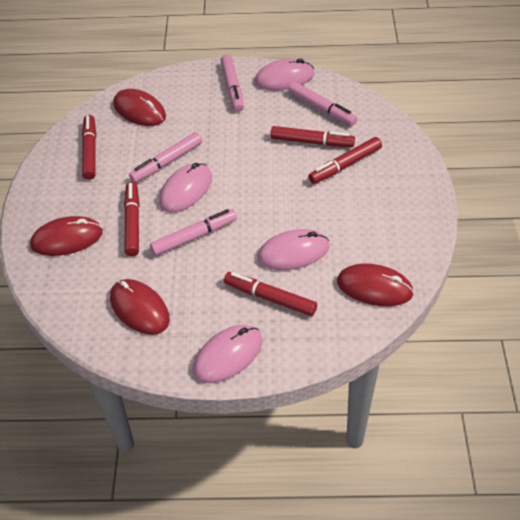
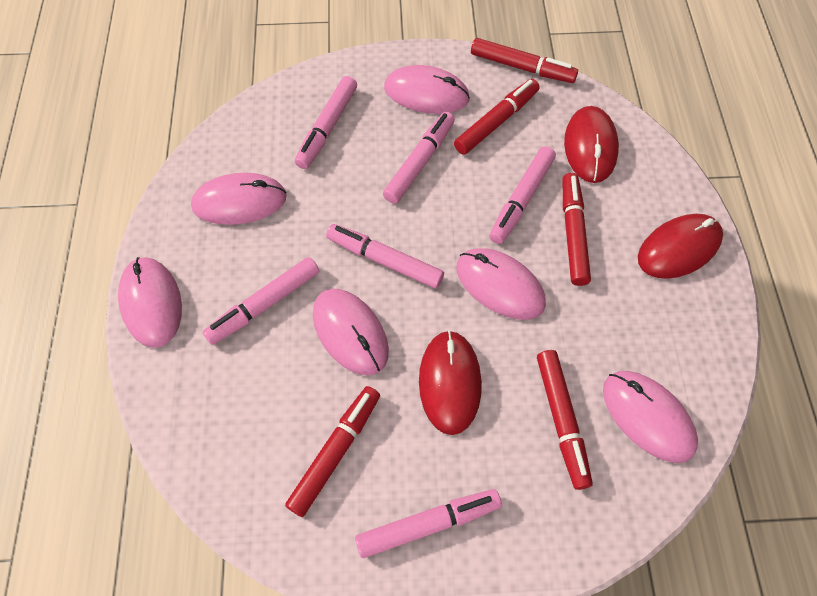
pink marker: 4 -> 6
pink mouse: 4 -> 6
red mouse: 4 -> 3

